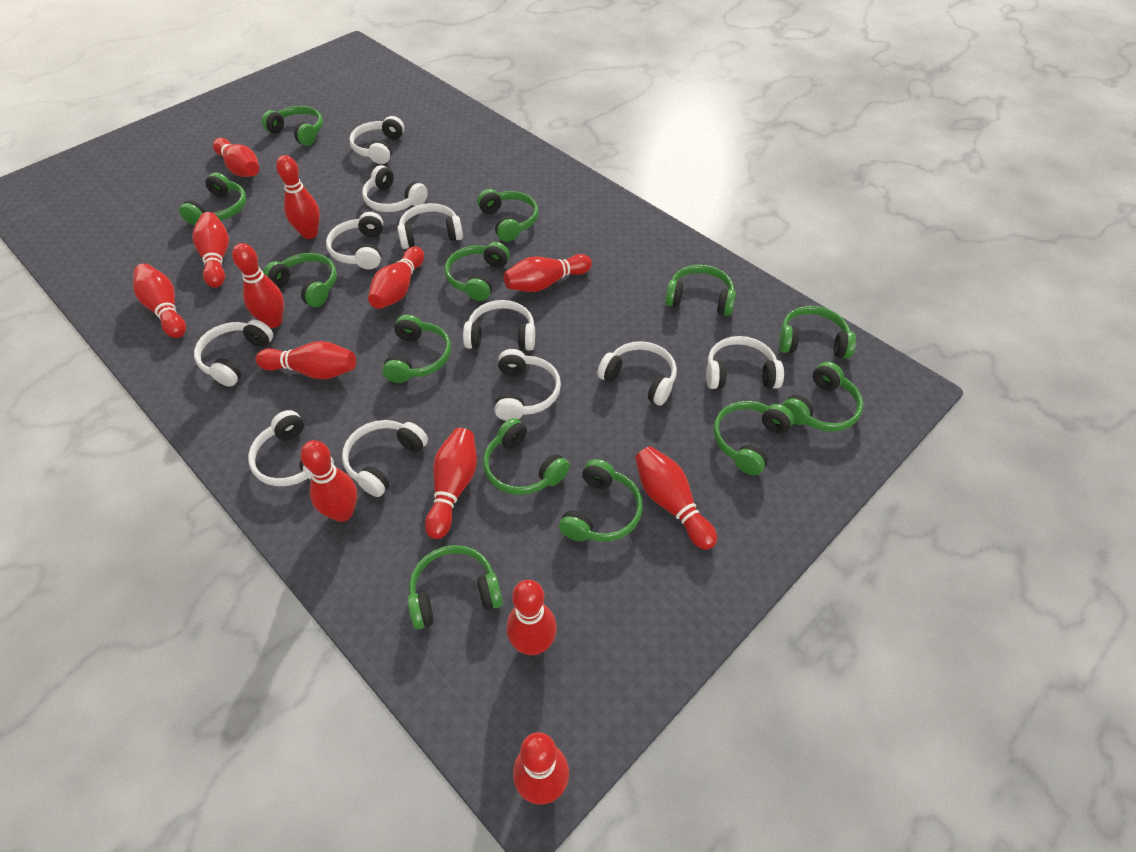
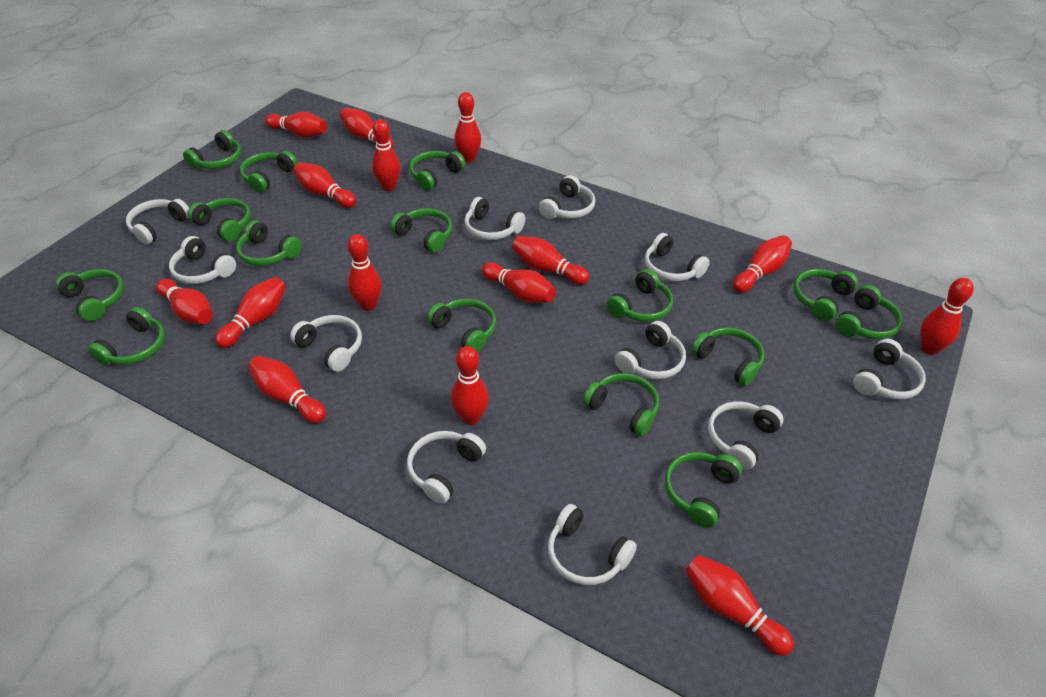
green headphones: 13 -> 15
red bowling pin: 13 -> 15

